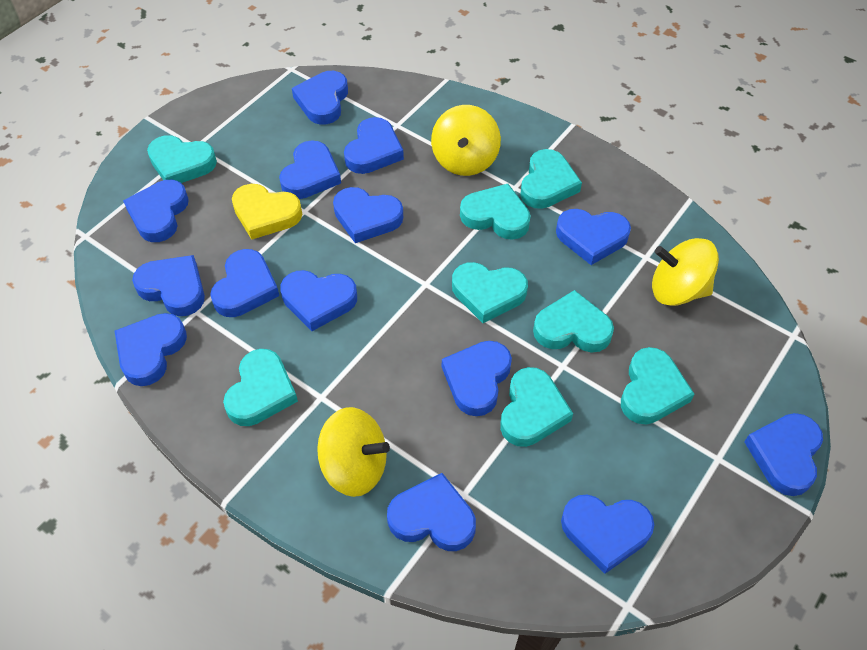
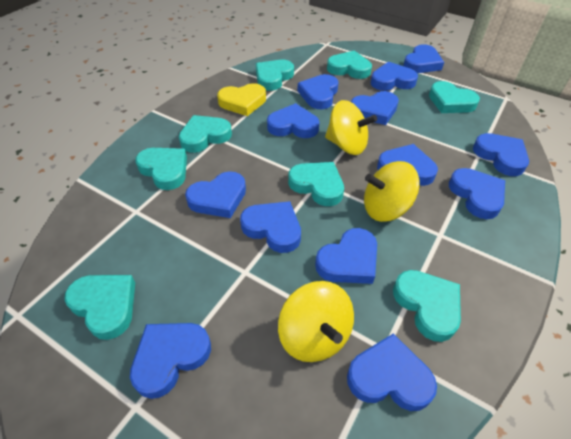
blue heart: 14 -> 13

